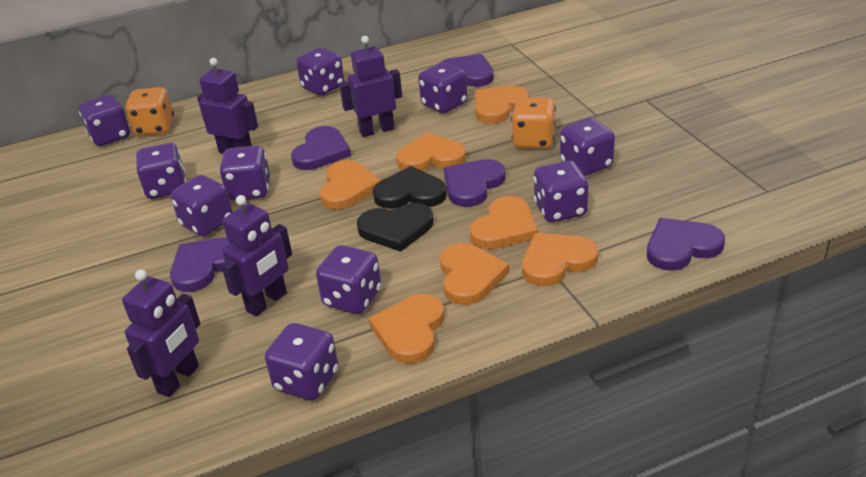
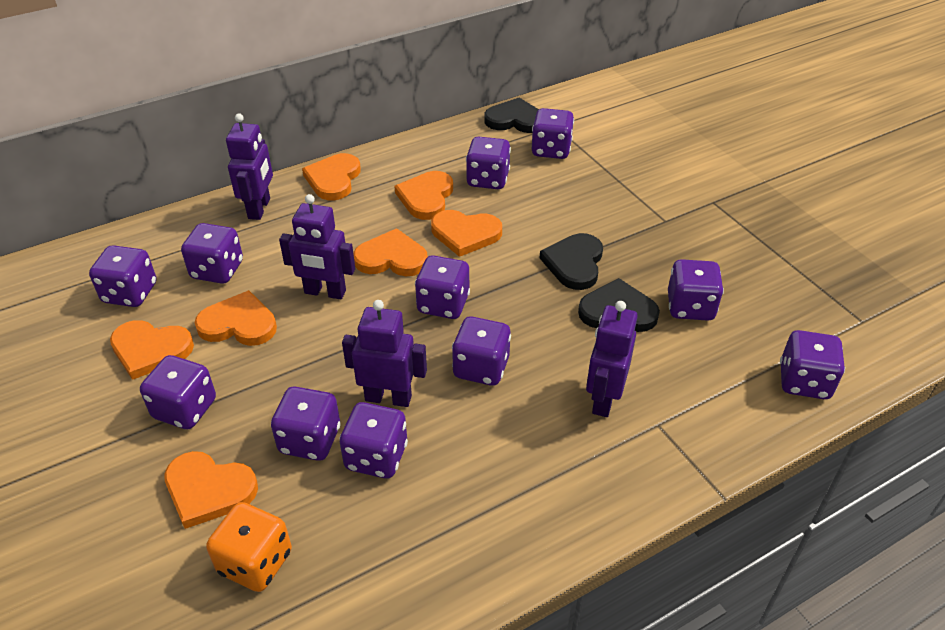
black heart: 2 -> 3
orange dice: 2 -> 1
purple dice: 10 -> 11
purple heart: 5 -> 0

